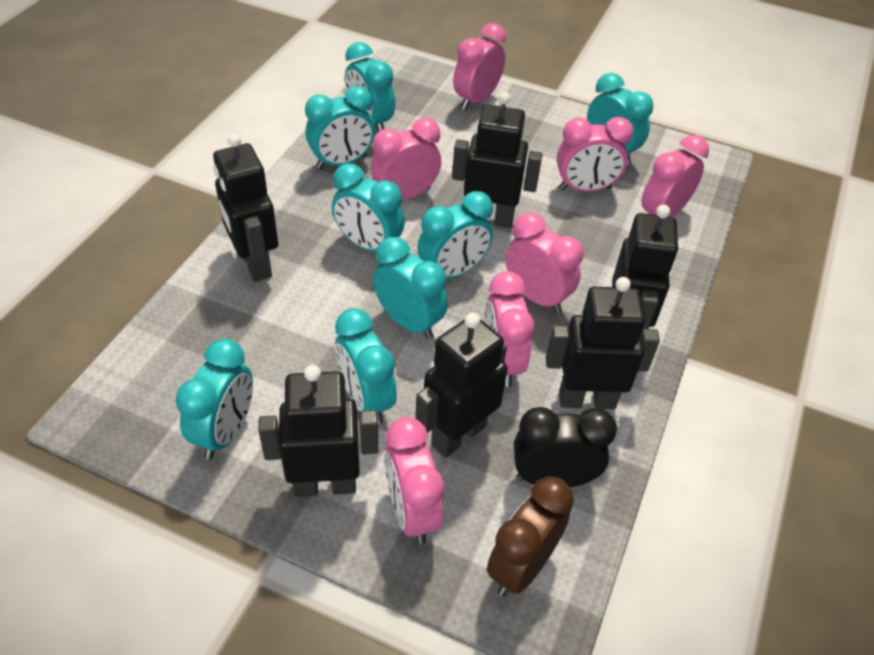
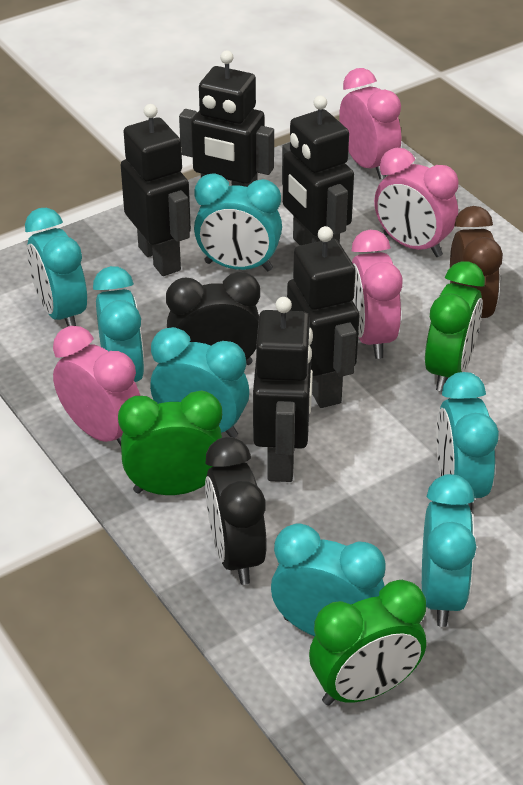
black clock: 1 -> 2
black robot: 6 -> 5
green clock: 0 -> 3
pink clock: 7 -> 4
turquoise clock: 8 -> 7

